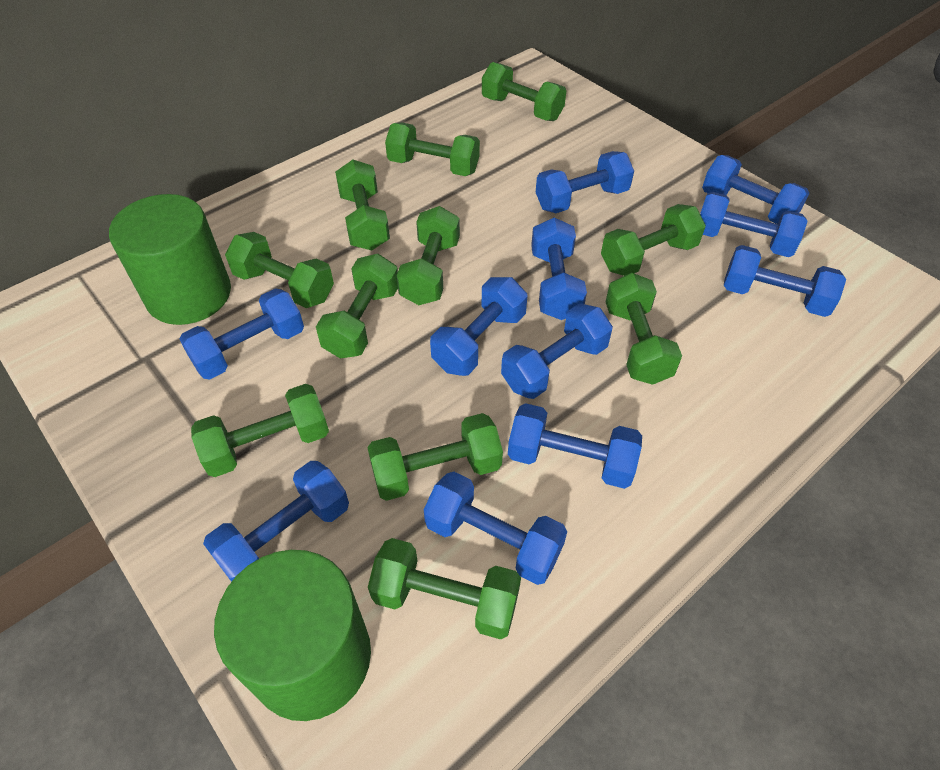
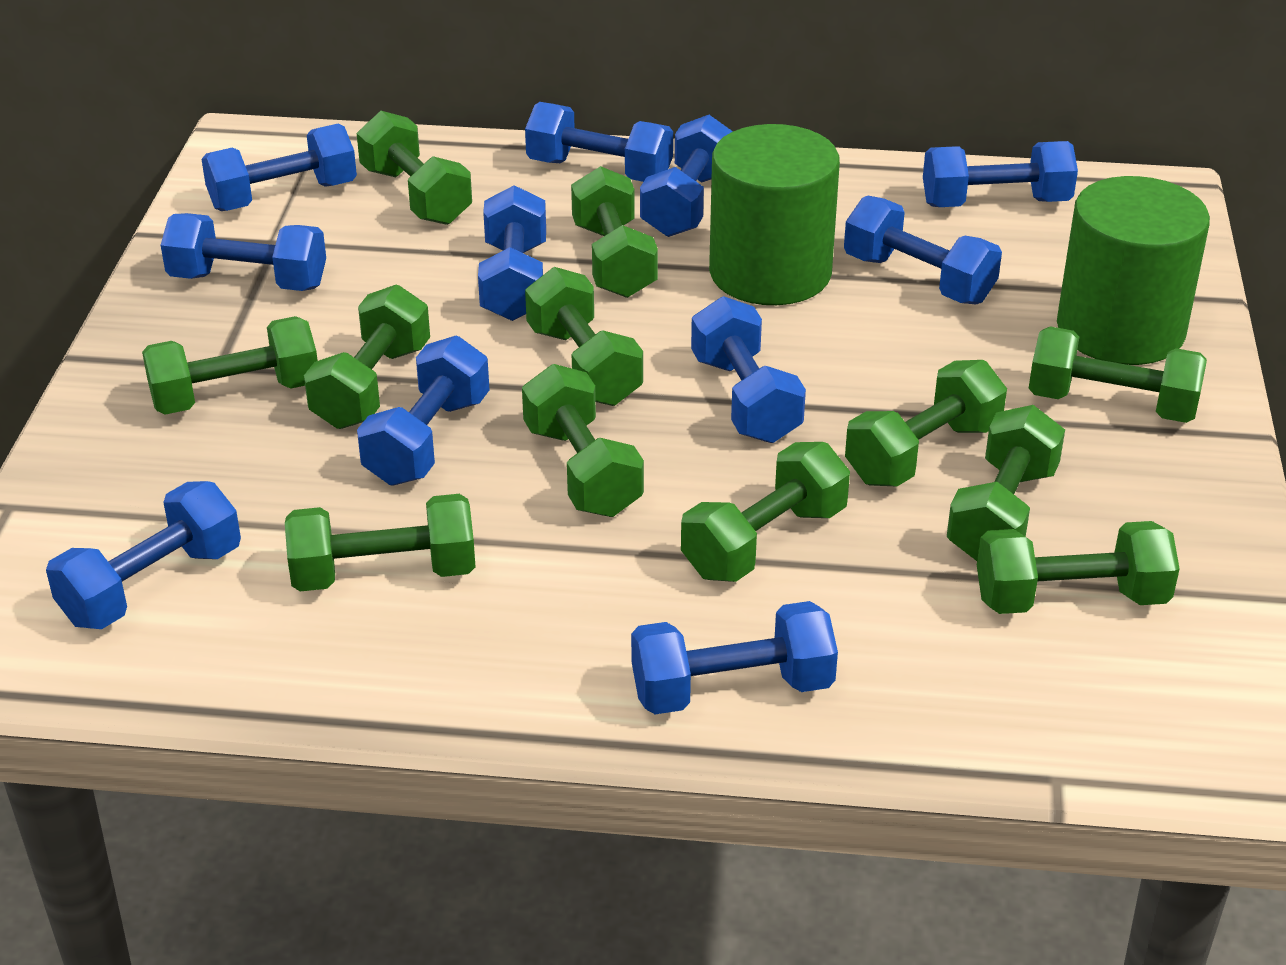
green dumbbell: 11 -> 12

